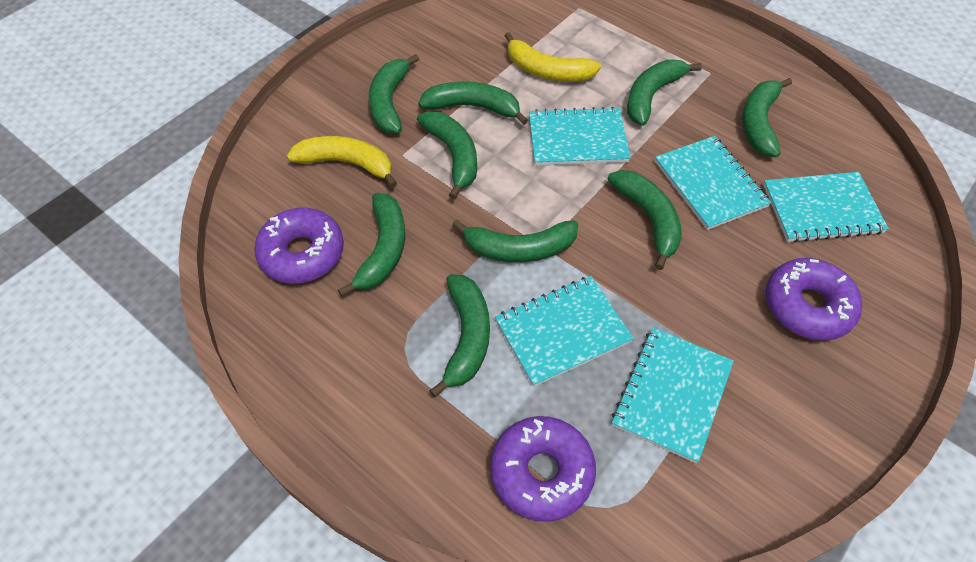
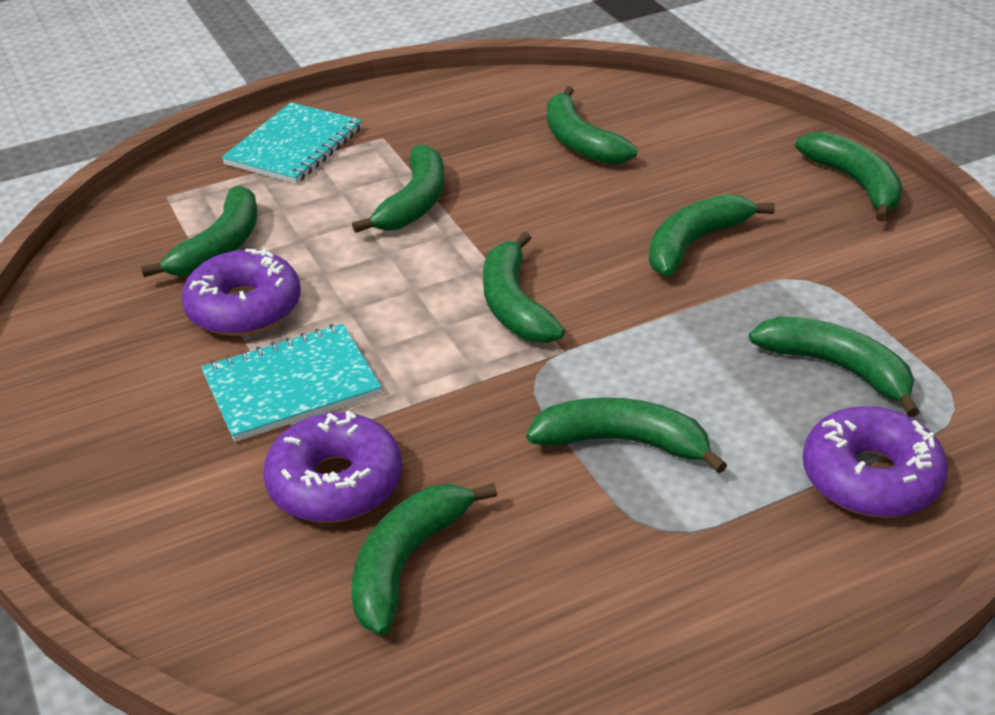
turquoise notebook: 5 -> 2
yellow banana: 2 -> 0

